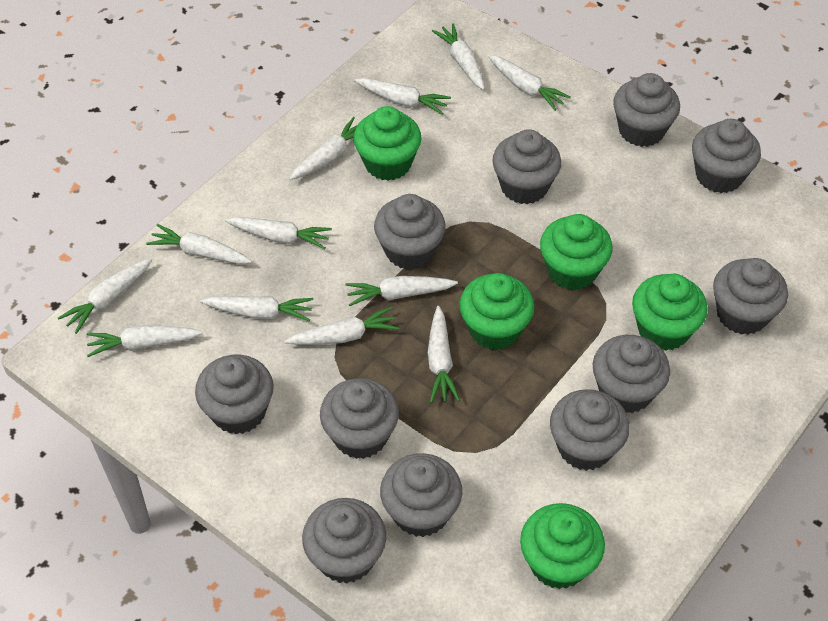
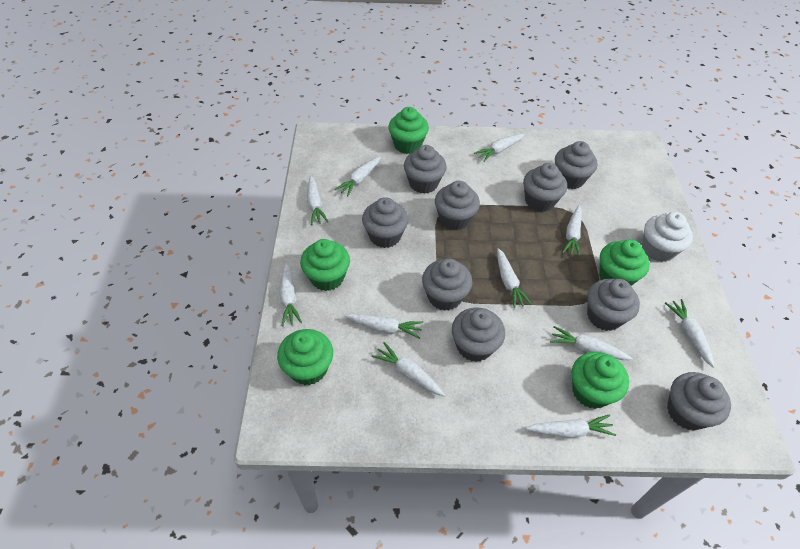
grey cupcake: 11 -> 9
white carrot: 12 -> 11
white cupcake: 0 -> 1

